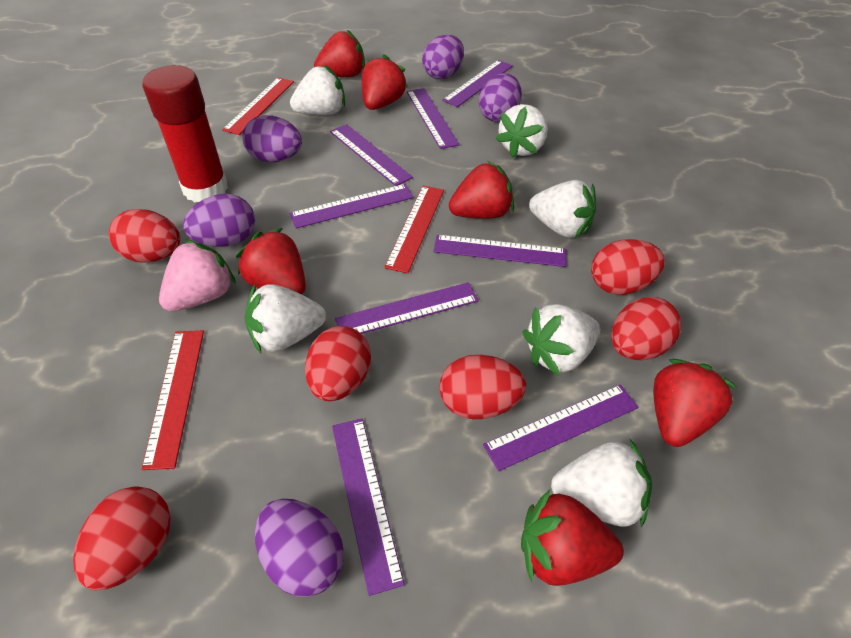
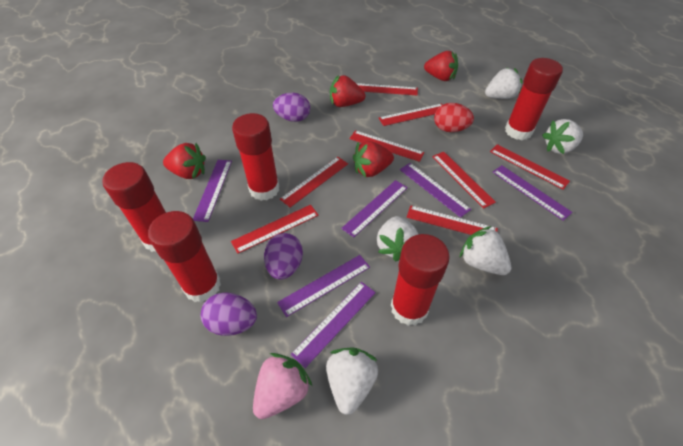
purple egg: 5 -> 3
purple ruler: 8 -> 6
red egg: 6 -> 1
red glue stick: 1 -> 5
red ruler: 3 -> 8
red strawberry: 6 -> 4
white strawberry: 6 -> 5

